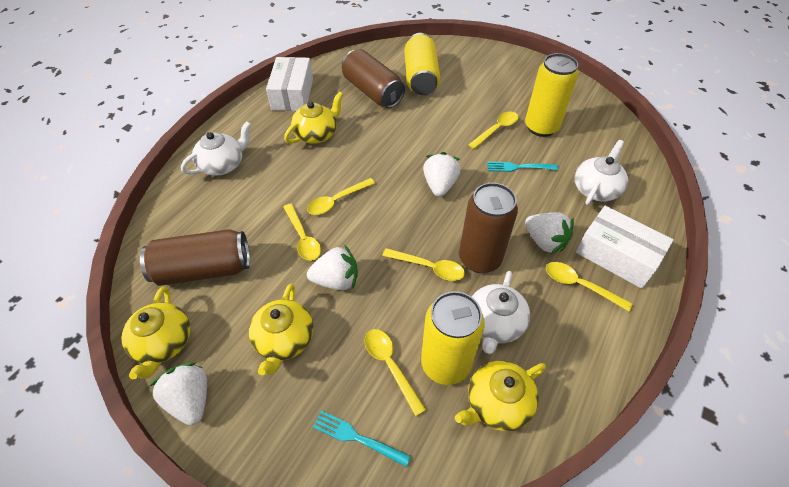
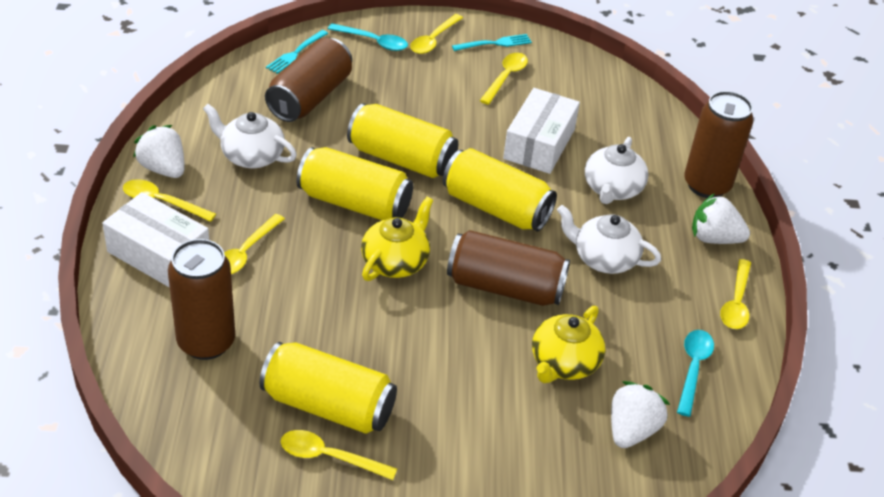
brown can: 3 -> 4
turquoise spoon: 0 -> 2
white strawberry: 4 -> 3
yellow can: 3 -> 4
yellow teapot: 4 -> 2

